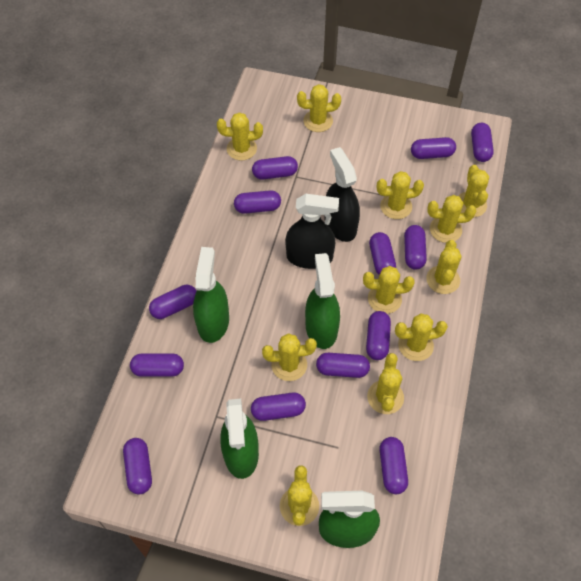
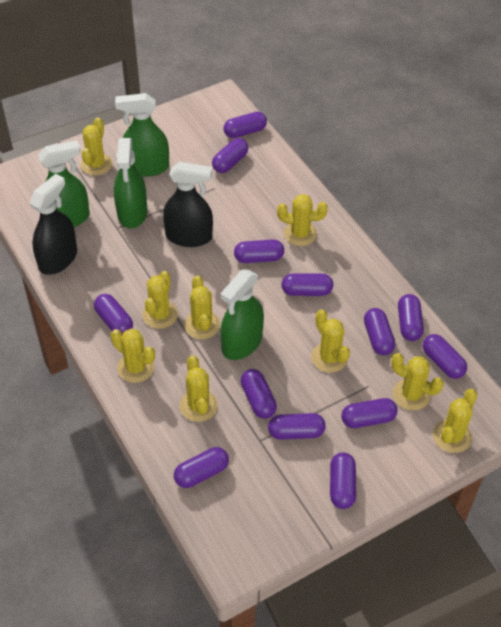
yellow cactus: 11 -> 9

